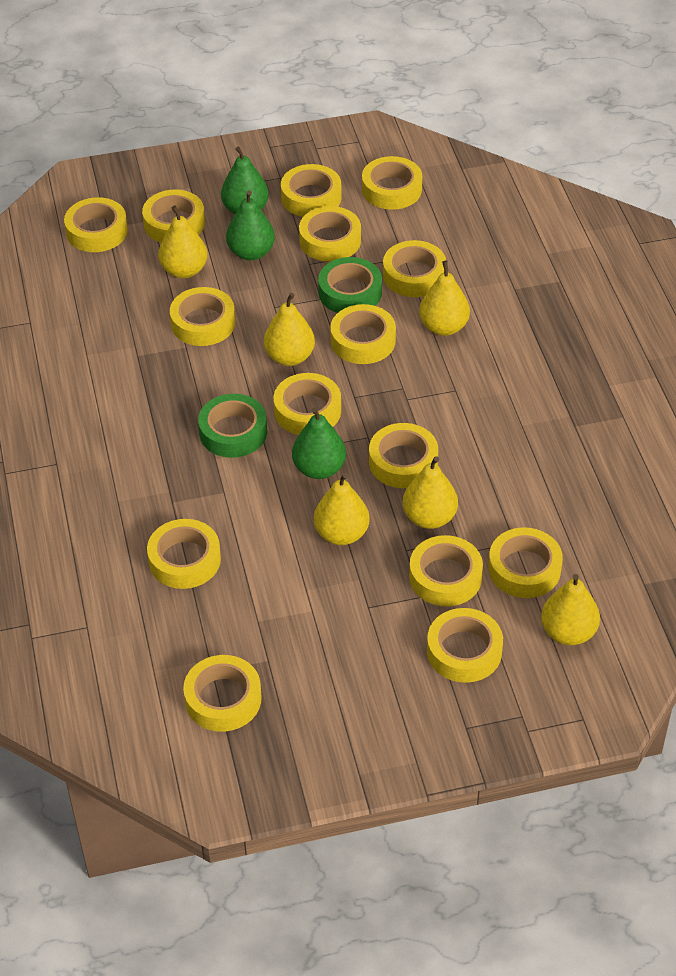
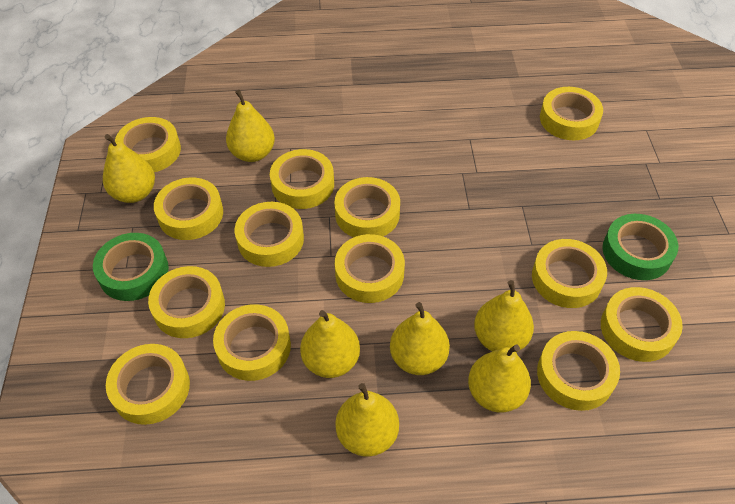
green pear: 3 -> 0
yellow pear: 6 -> 7
yellow tape: 15 -> 13

